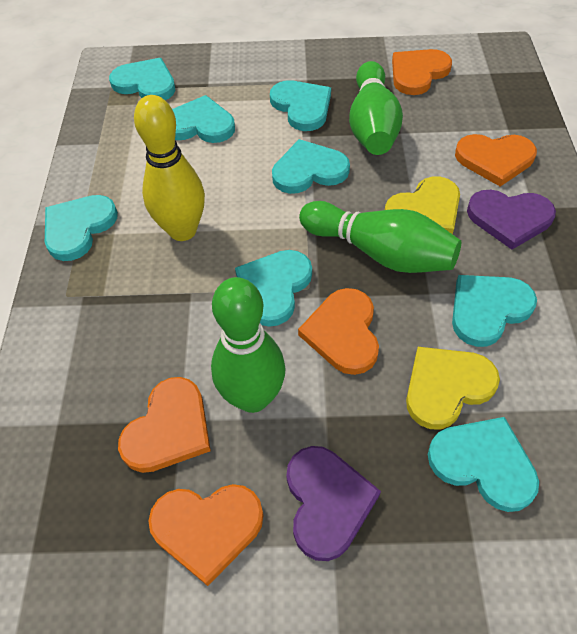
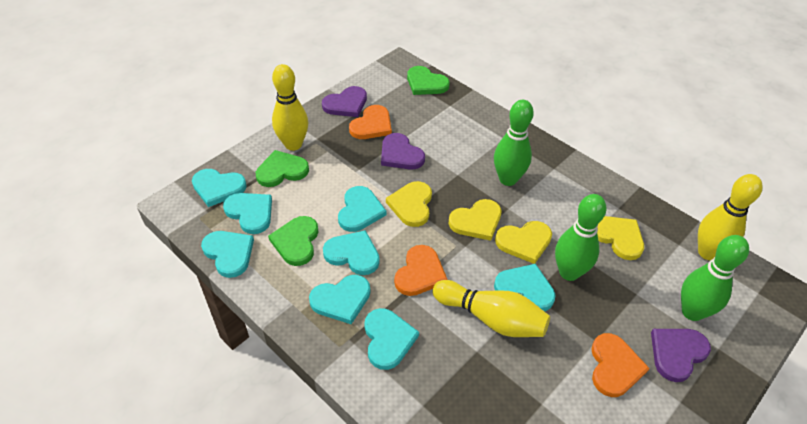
green heart: 0 -> 3
orange heart: 5 -> 3
purple heart: 2 -> 3
yellow bowling pin: 1 -> 3
yellow heart: 2 -> 4

